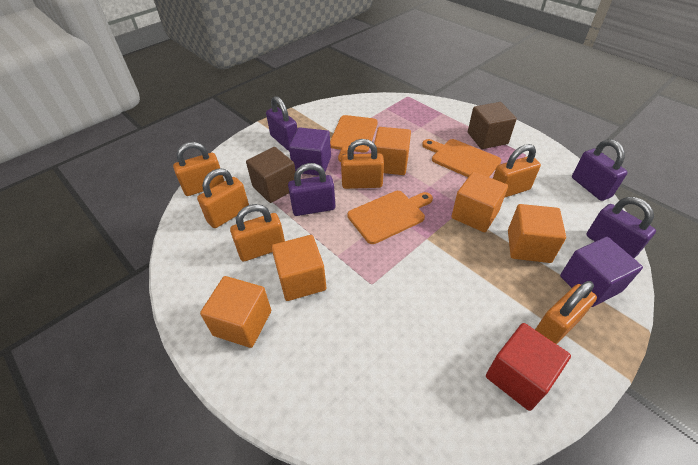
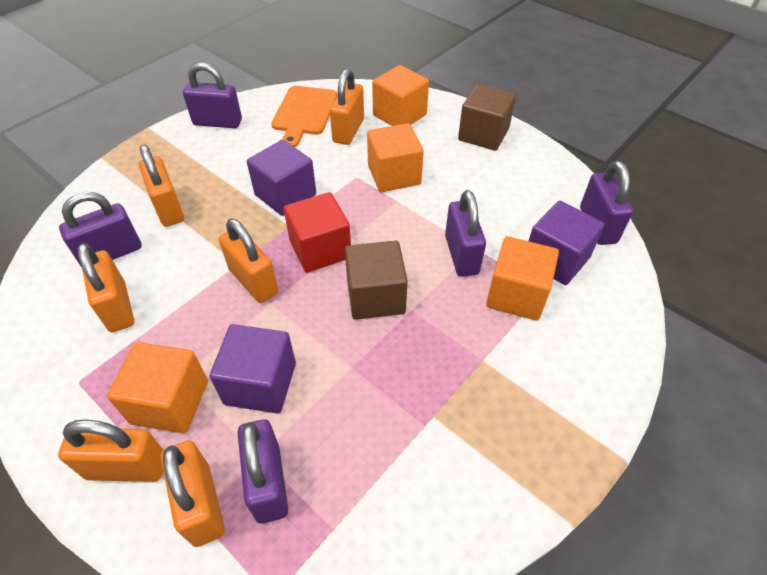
orange cube: 5 -> 4
orange cutting board: 3 -> 1
purple cube: 2 -> 3
purple padlock: 4 -> 5

